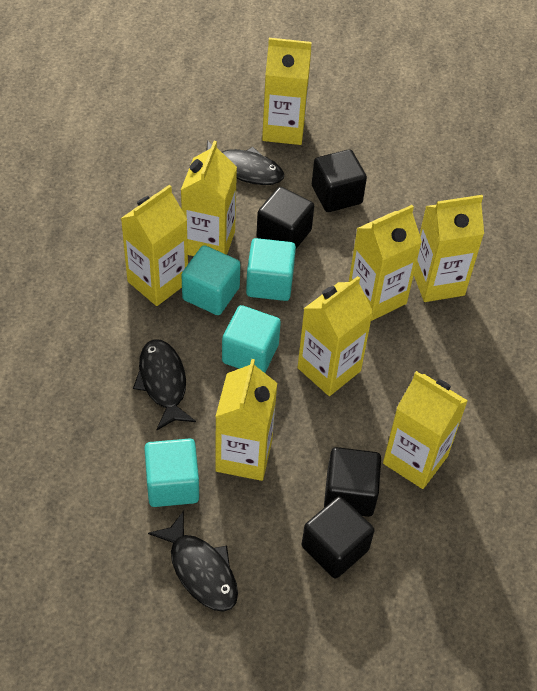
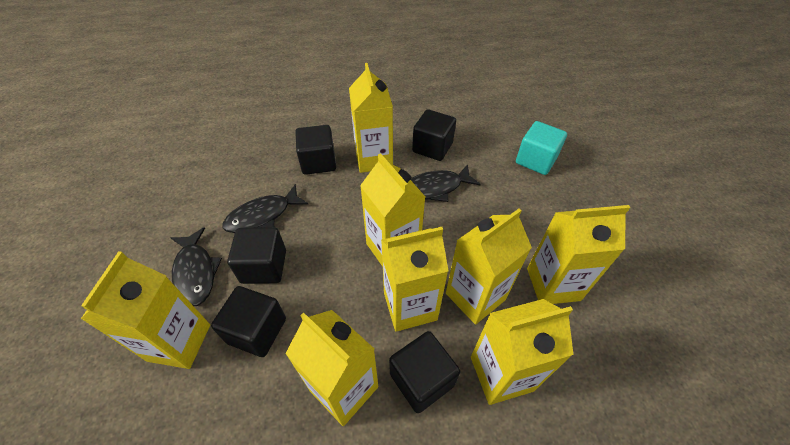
black cube: 4 -> 5
turquoise cube: 4 -> 1

